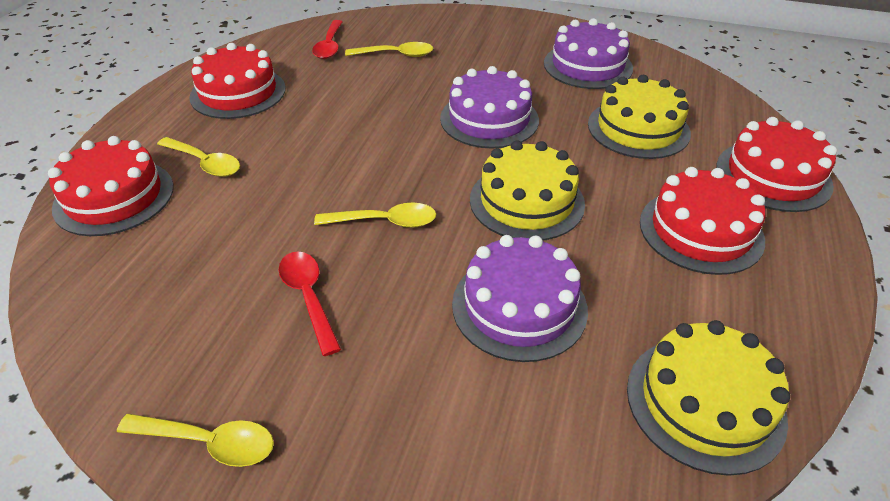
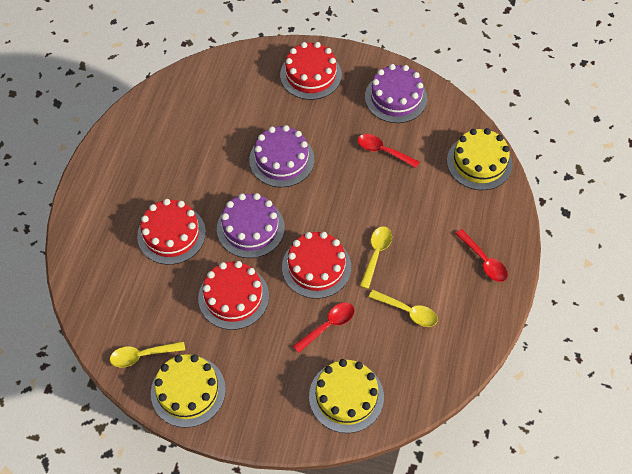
red spoon: 2 -> 3
yellow spoon: 4 -> 3

